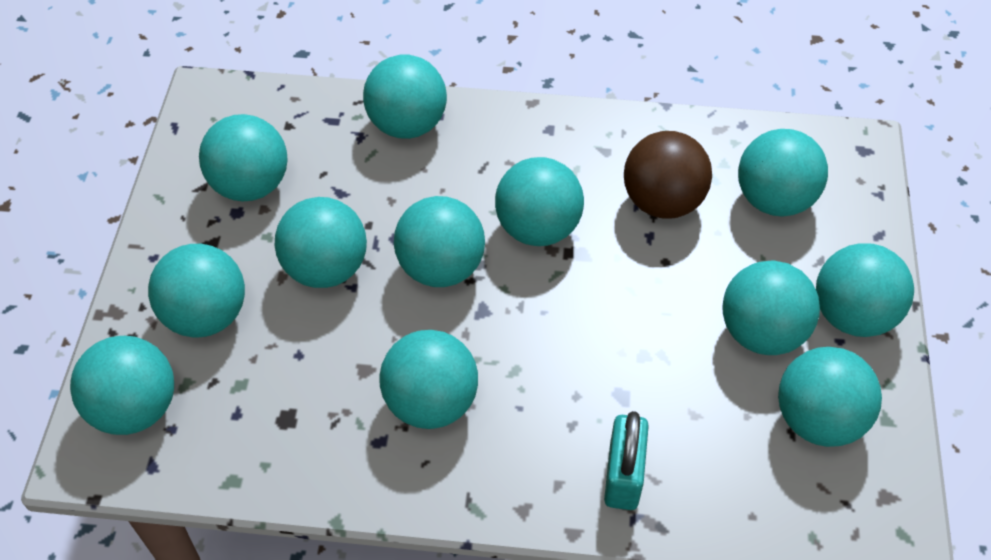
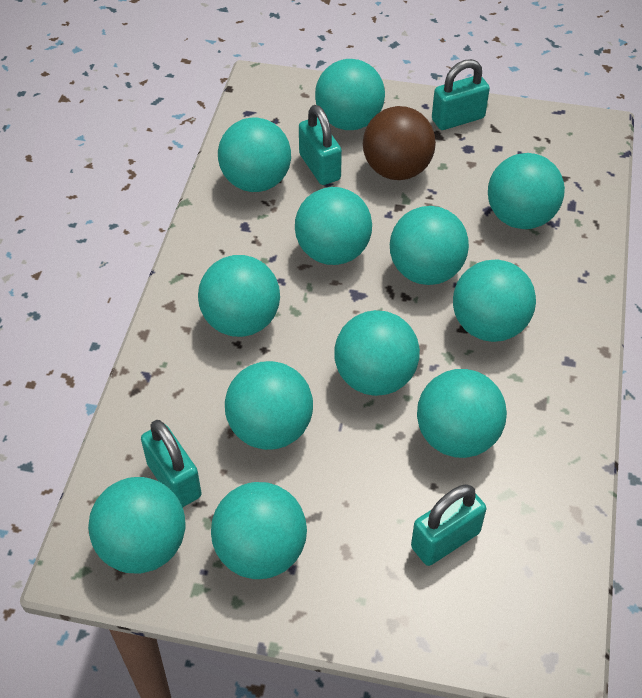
turquoise padlock: 1 -> 4

